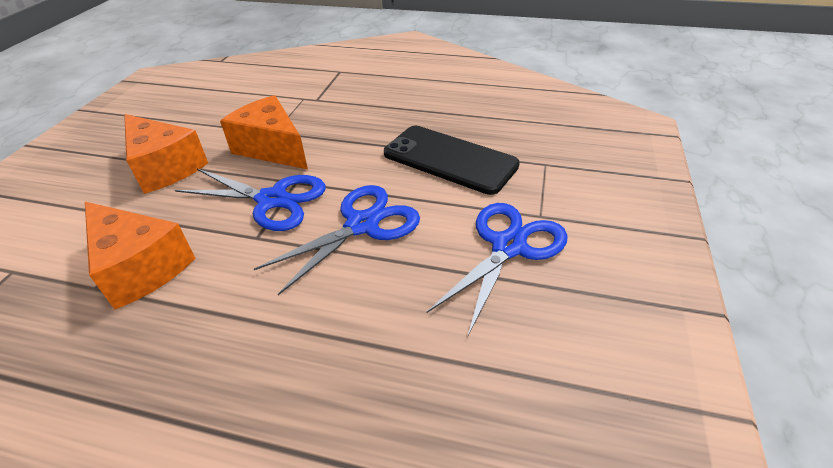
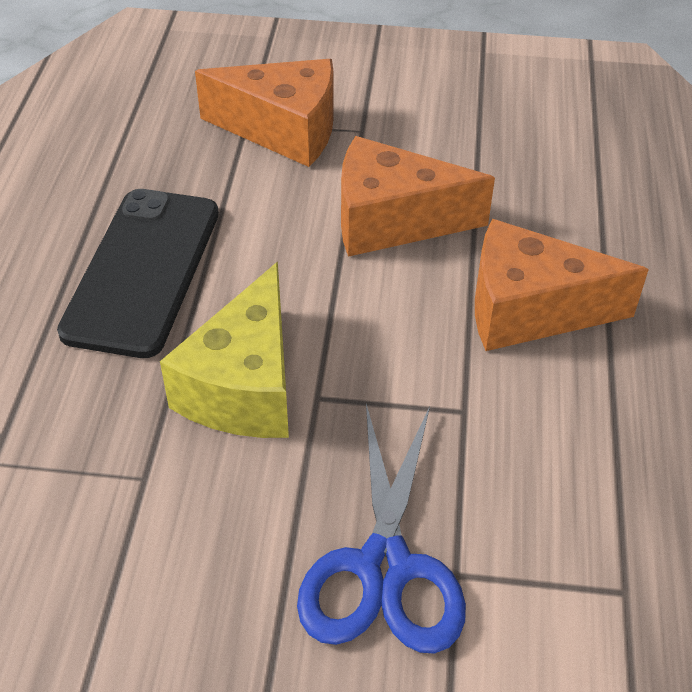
blue scissors: 3 -> 1
yellow cheese: 0 -> 1

